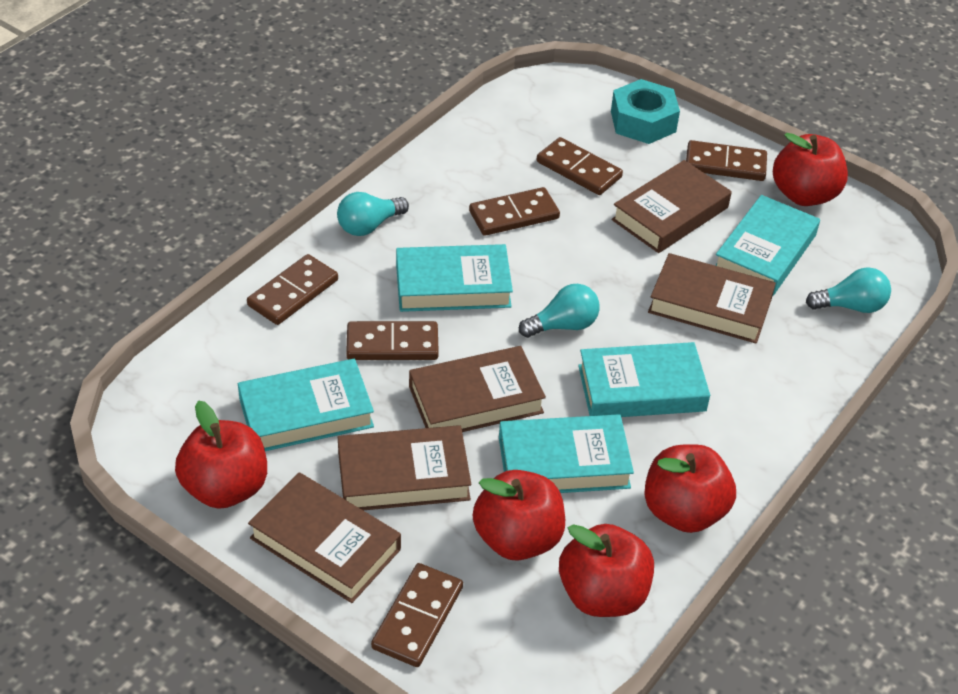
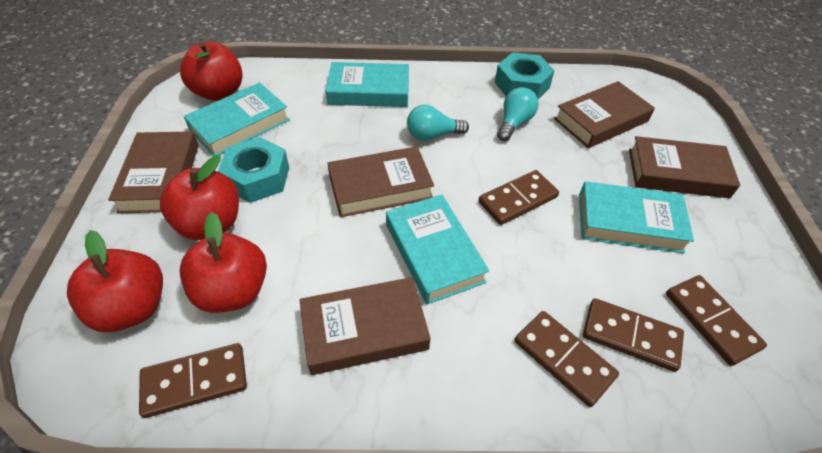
brown domino: 6 -> 5
red apple: 5 -> 4
turquoise book: 5 -> 4
turquoise light bulb: 3 -> 2
turquoise nut: 1 -> 2

